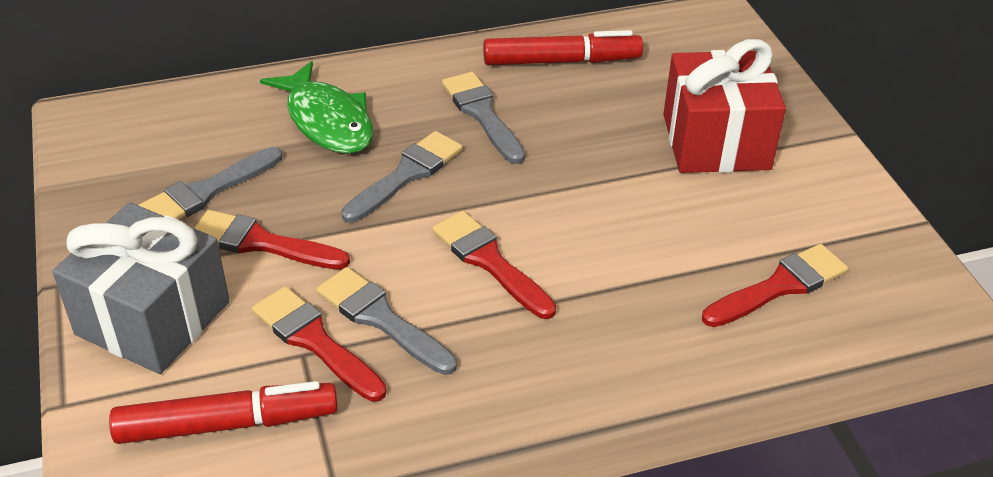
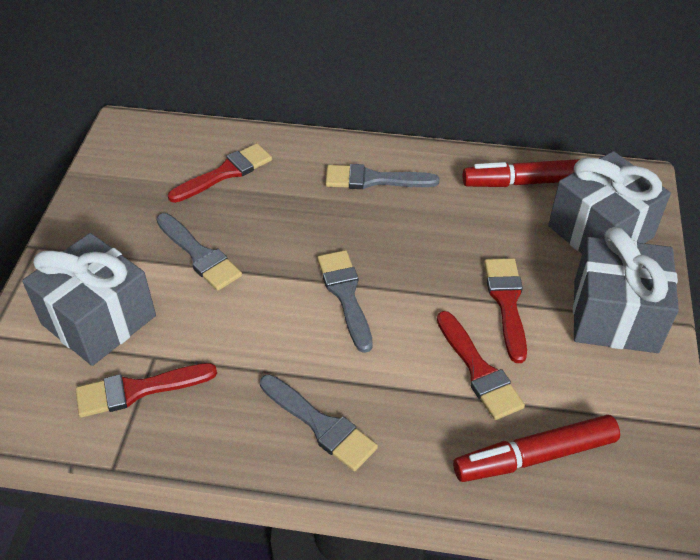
green fish: 1 -> 0
grey gift: 1 -> 3
red gift: 1 -> 0

